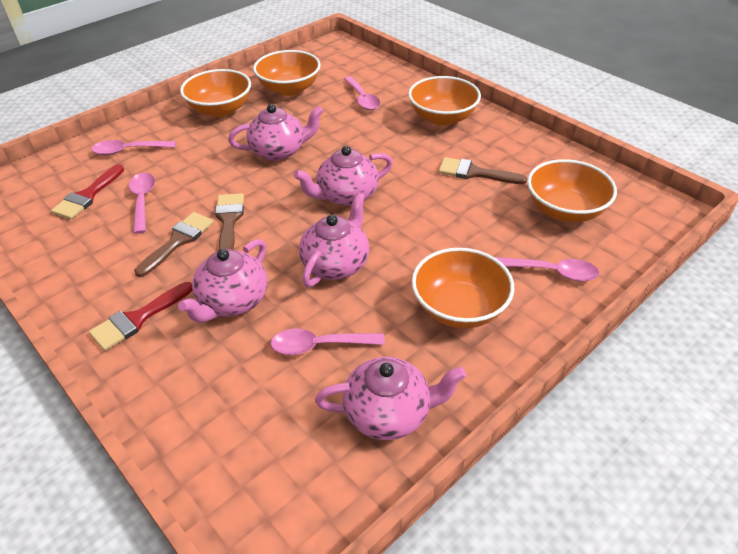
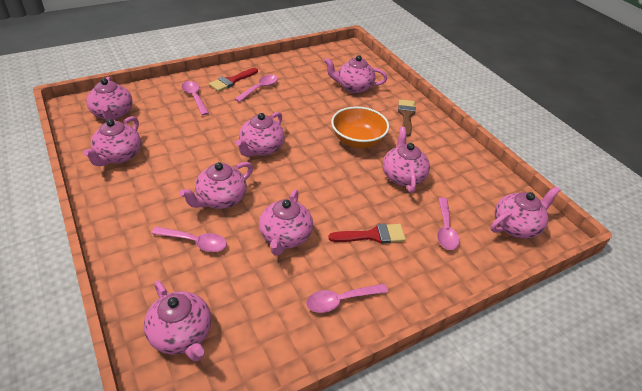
brown brush: 3 -> 1
orange bowl: 5 -> 1
pink teapot: 5 -> 9

